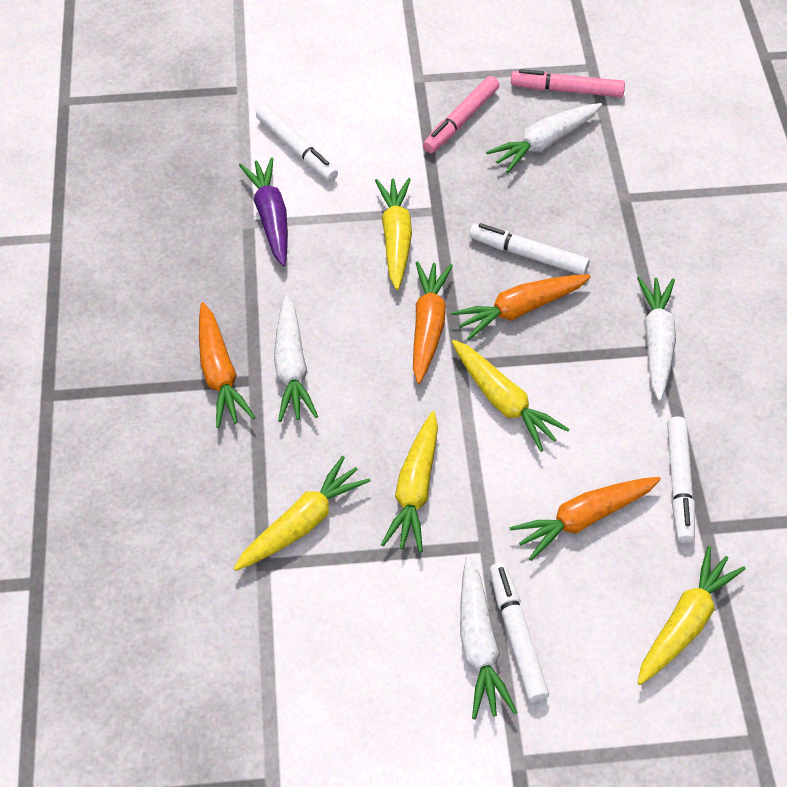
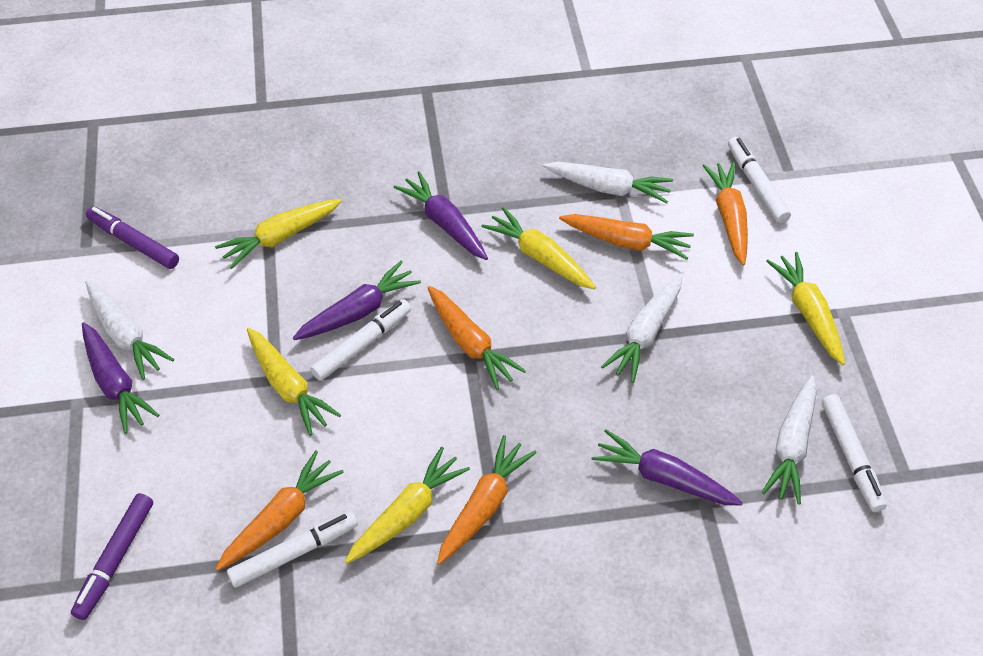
orange carrot: 4 -> 5
pink marker: 2 -> 0
purple carrot: 1 -> 4
purple marker: 0 -> 2

